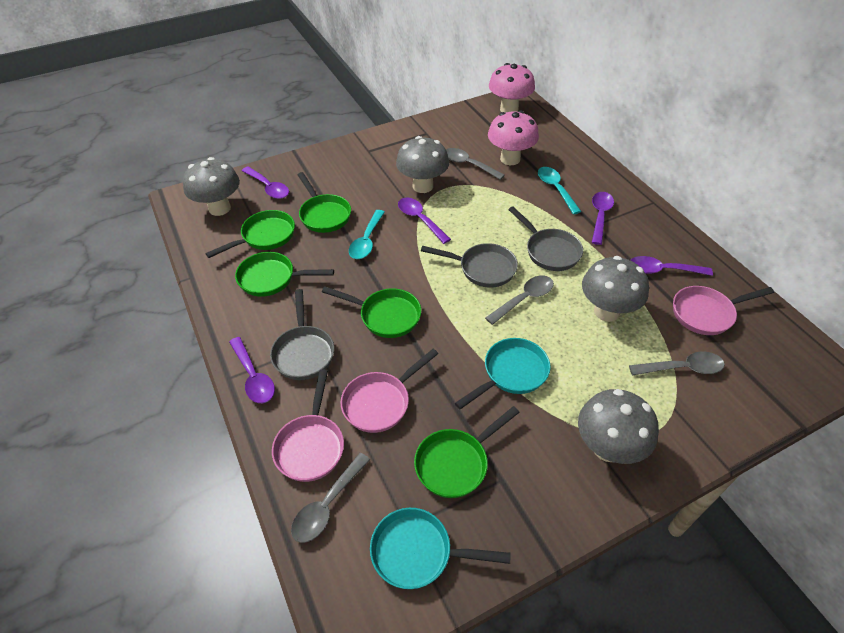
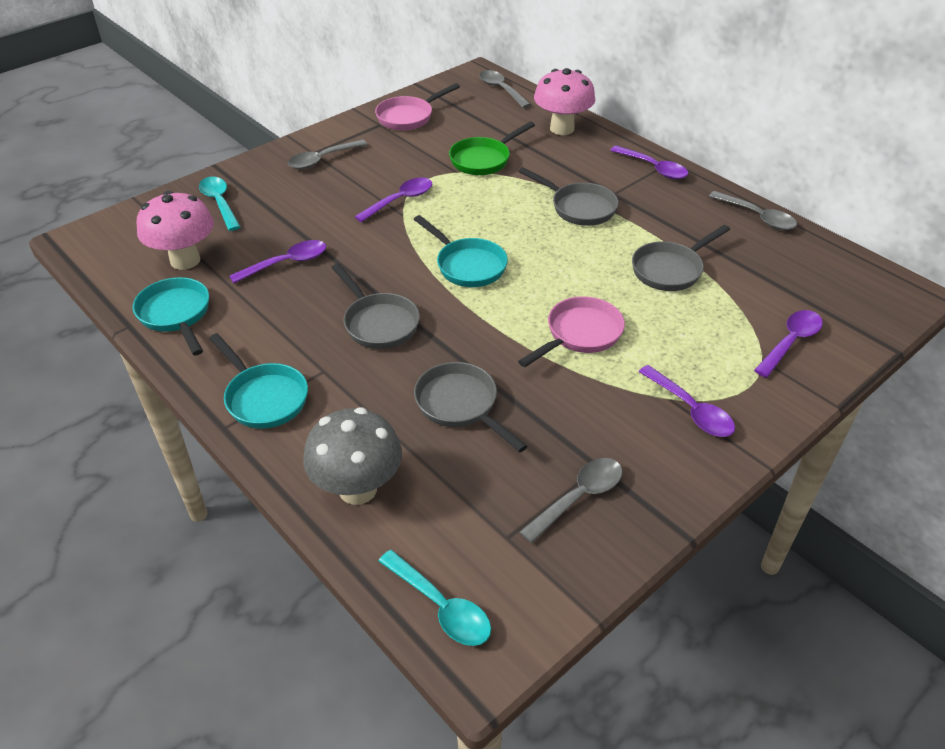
green pan: 5 -> 1
grey mushroom: 4 -> 1
grey pan: 3 -> 4
pink pan: 3 -> 2
turquoise pan: 2 -> 3

